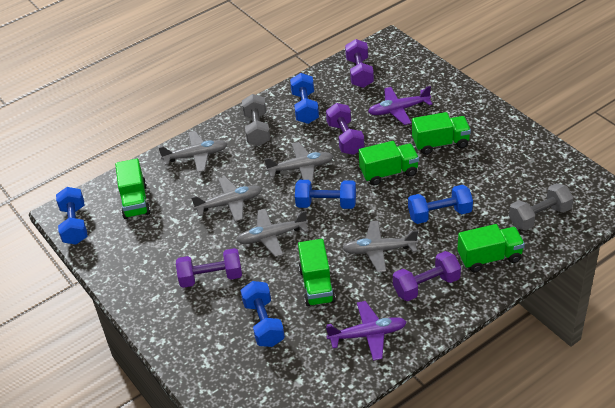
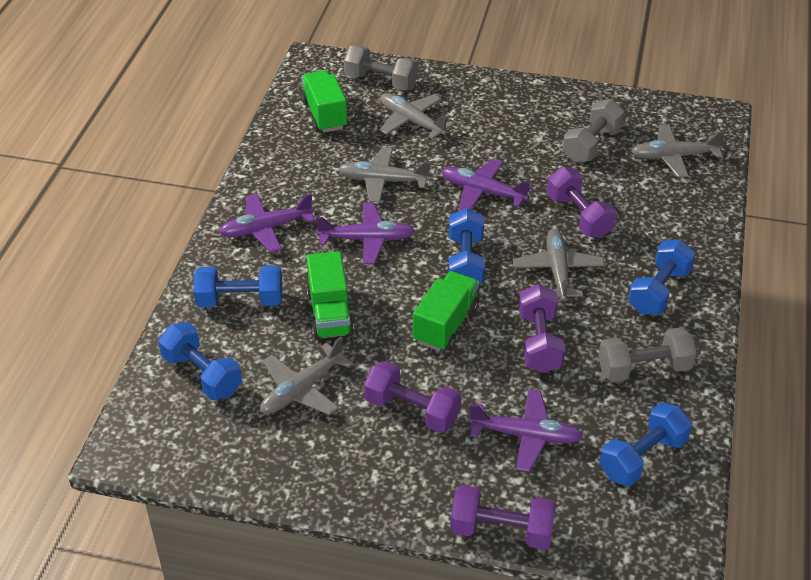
green truck: 5 -> 3
grey dumbbell: 2 -> 3
purple plane: 2 -> 4

